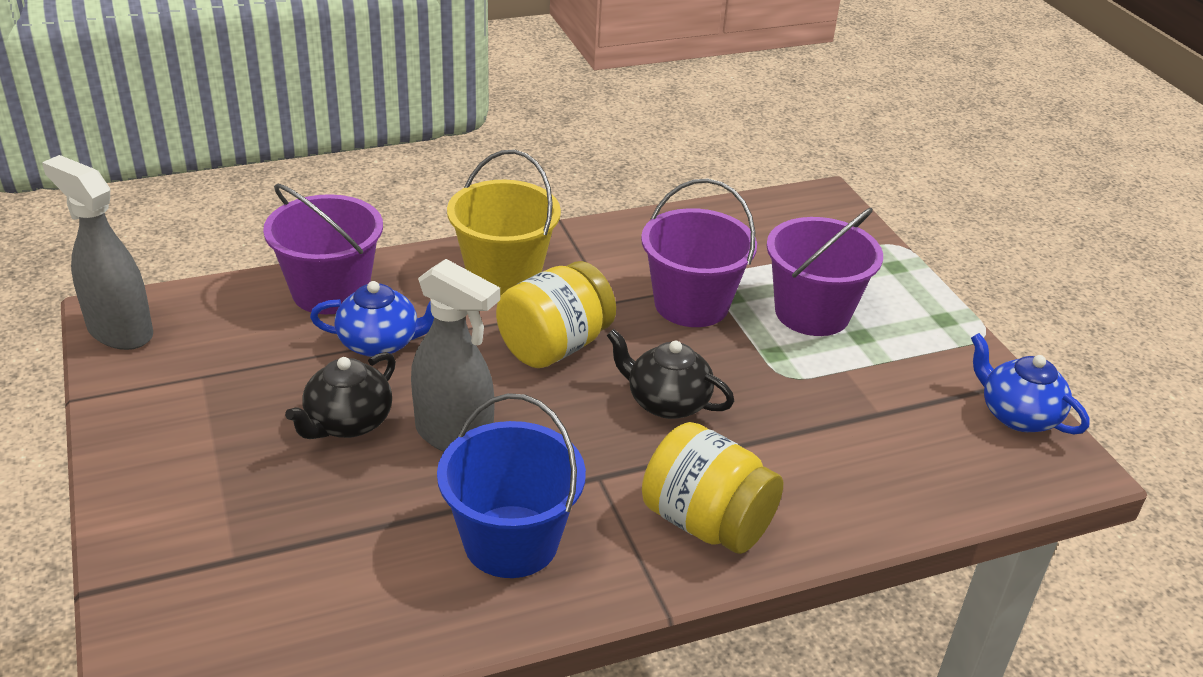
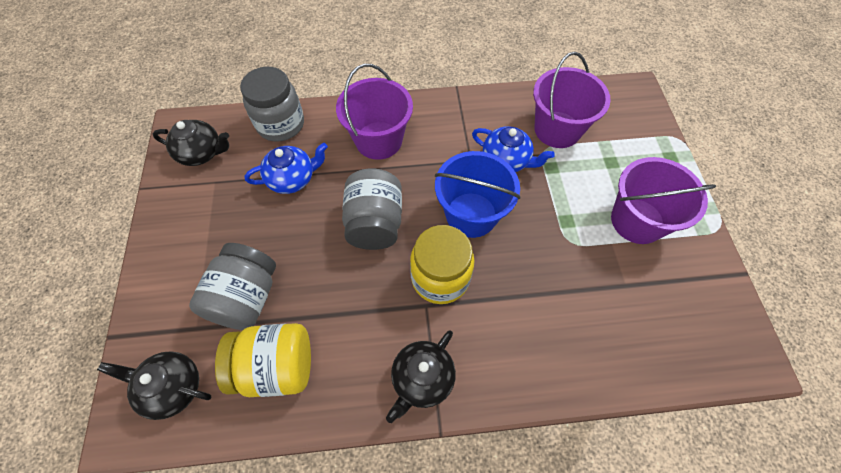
black teapot: 2 -> 3
grey jar: 0 -> 3
grey spray bottle: 2 -> 0
yellow bucket: 1 -> 0

